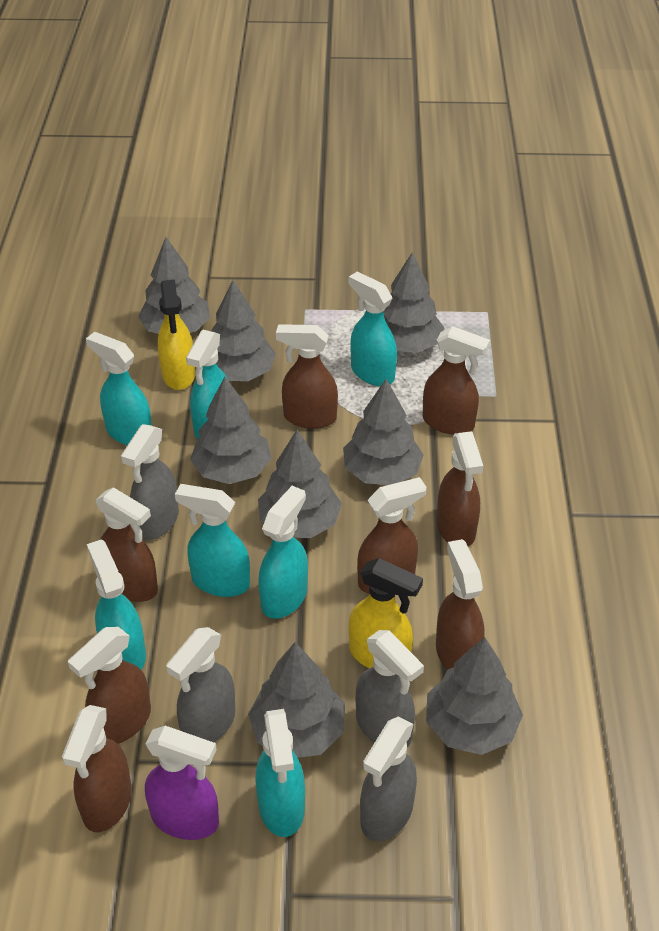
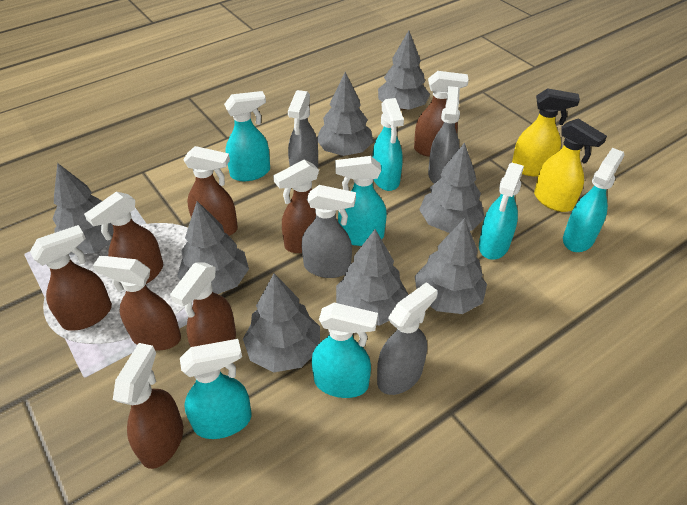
purple spray bottle: 1 -> 0

